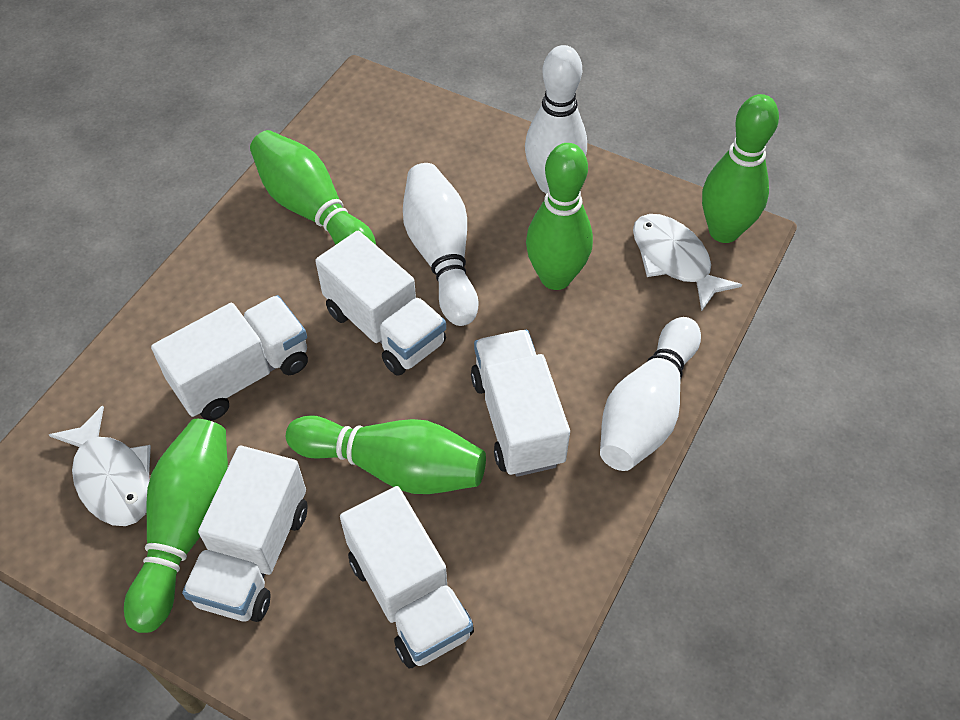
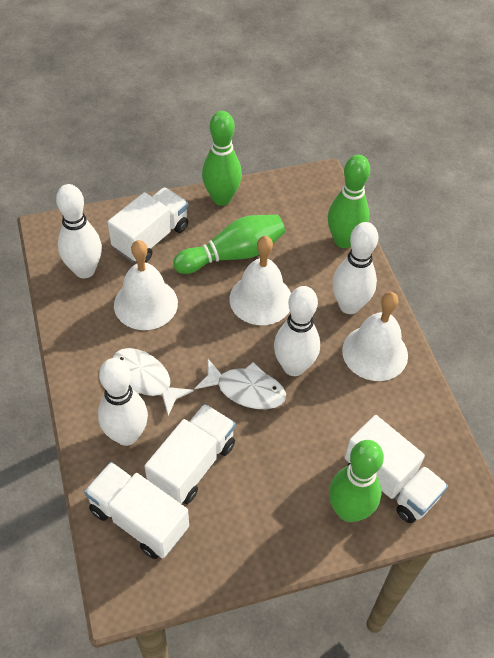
green bowling pin: 5 -> 4
white bell: 0 -> 3
white bowling pin: 3 -> 4
white truck: 5 -> 4

